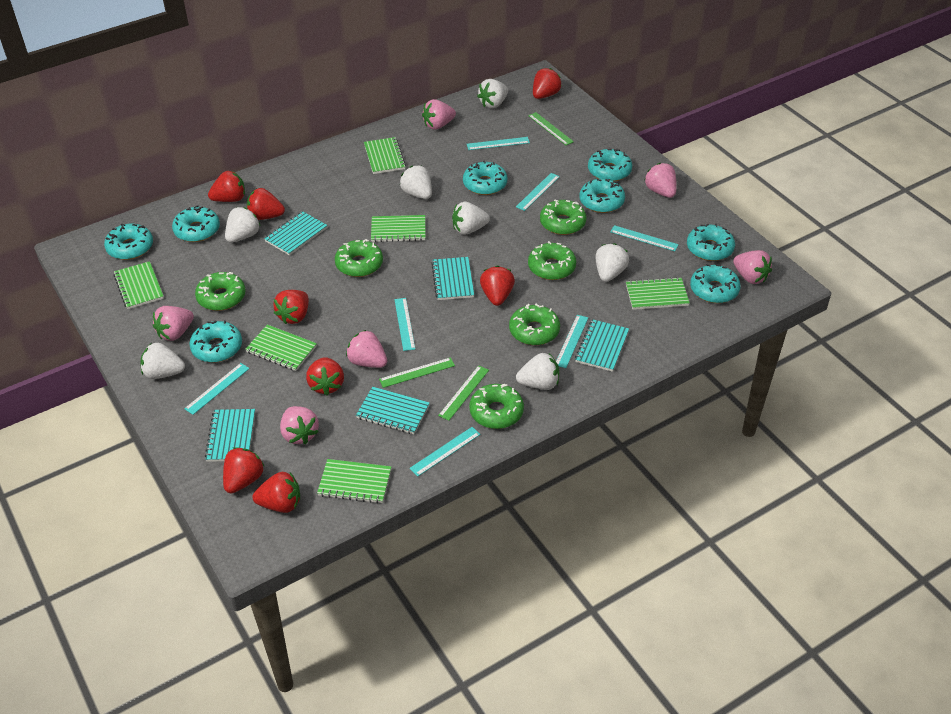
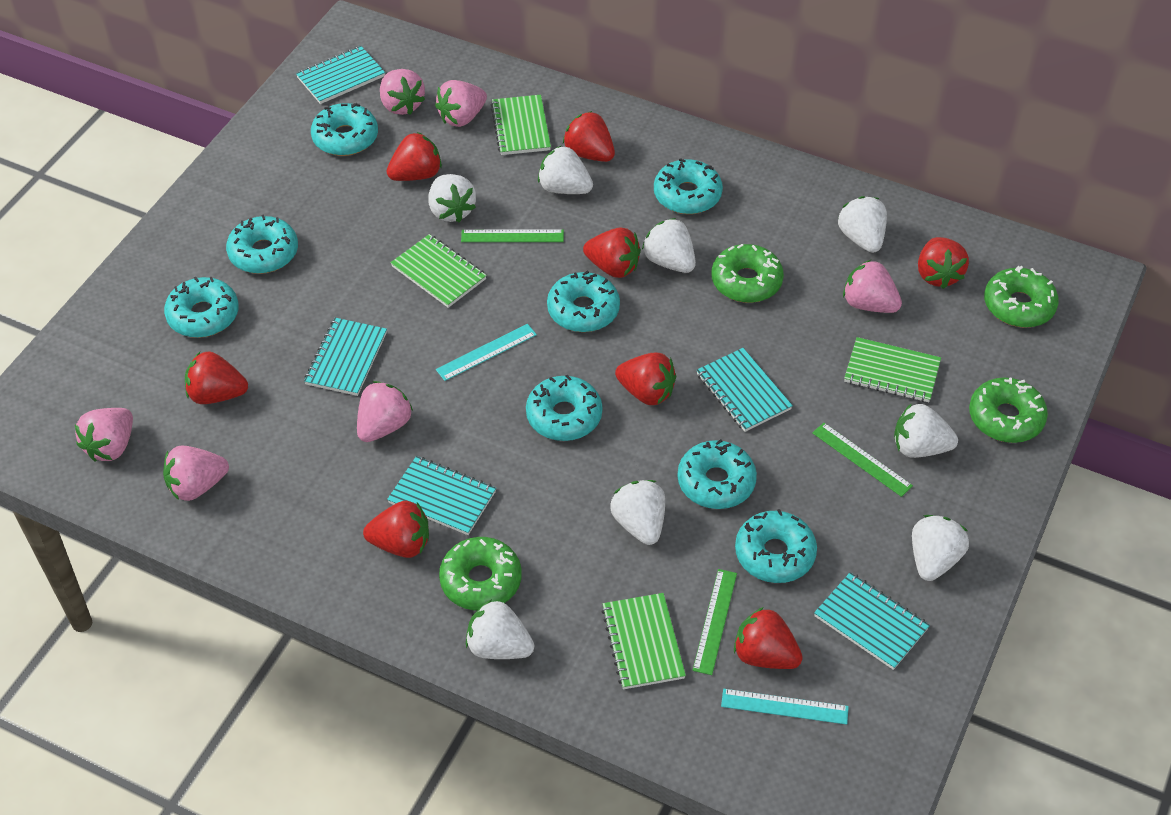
green donut: 6 -> 4
green notebook: 6 -> 4
turquoise ruler: 7 -> 2
white strawberry: 7 -> 8

